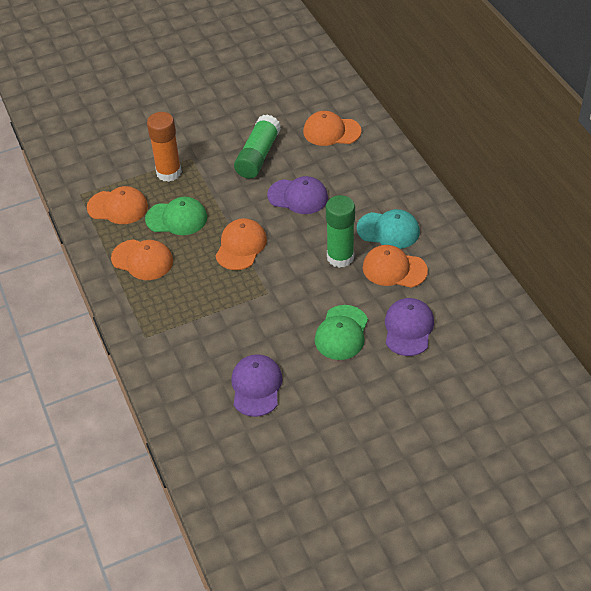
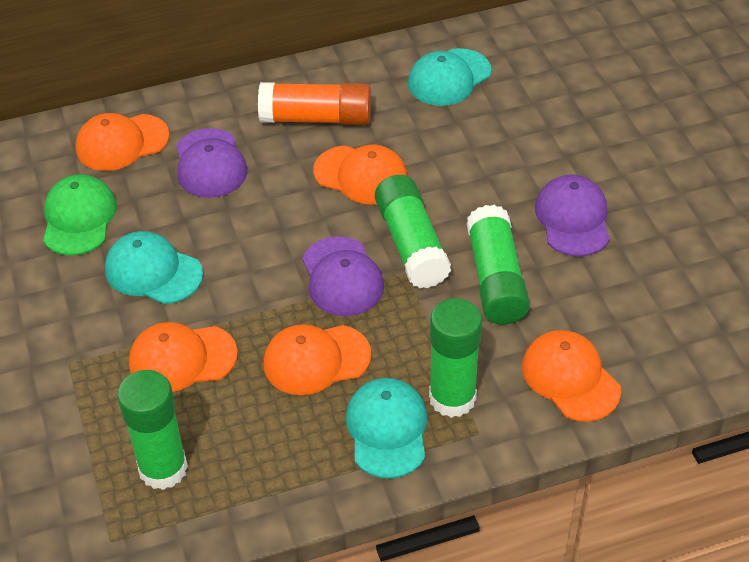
green cap: 2 -> 1
green glue stick: 2 -> 4
turquoise cap: 1 -> 3

